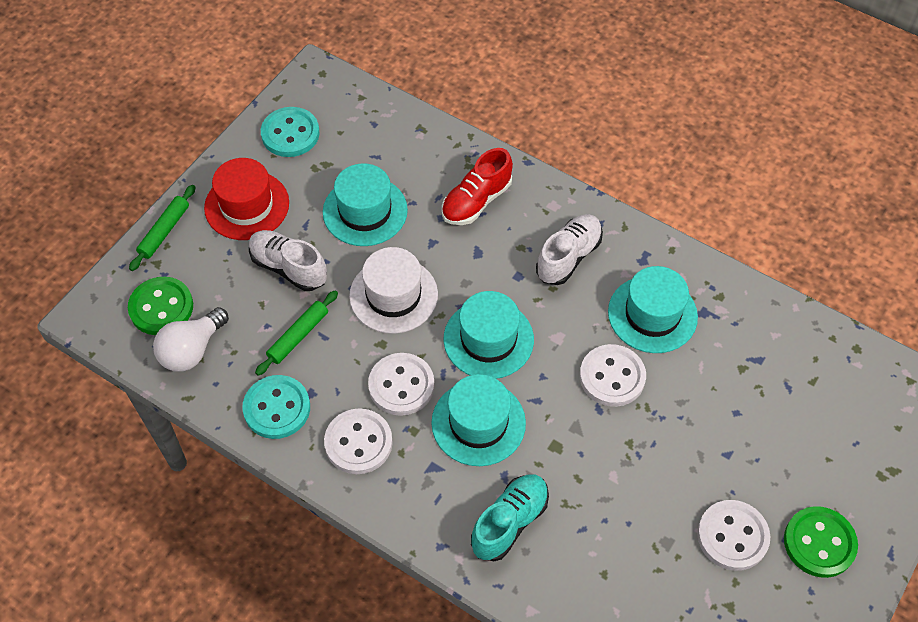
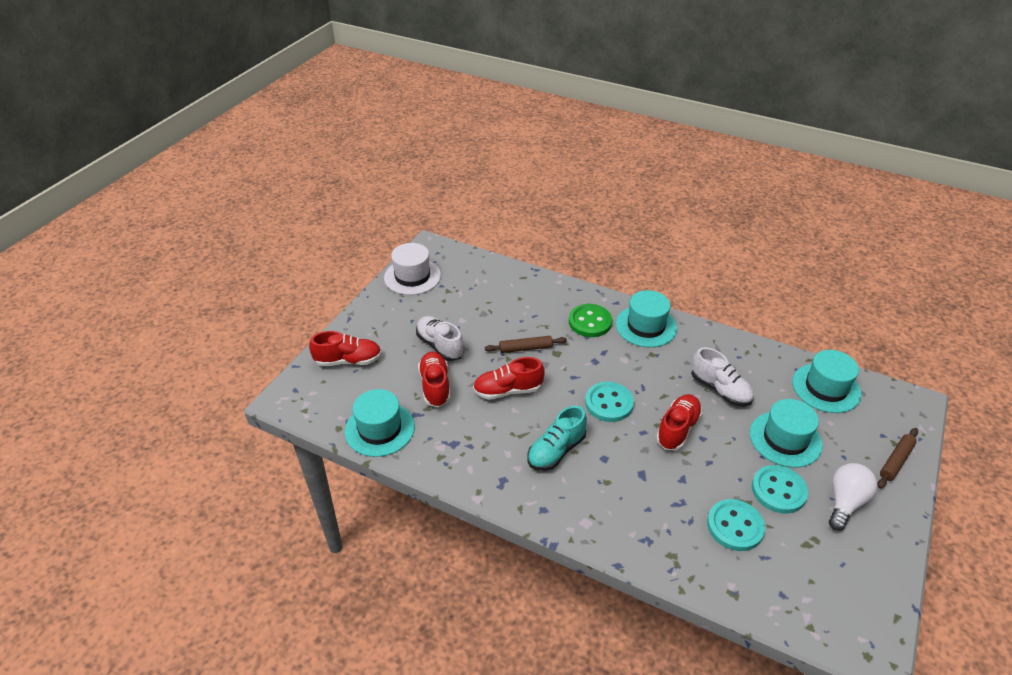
brown rolling pin: 0 -> 2
green button: 2 -> 1
green rolling pin: 2 -> 0
red hat: 1 -> 0
red shoe: 1 -> 4
turquoise button: 2 -> 3
white button: 4 -> 0

